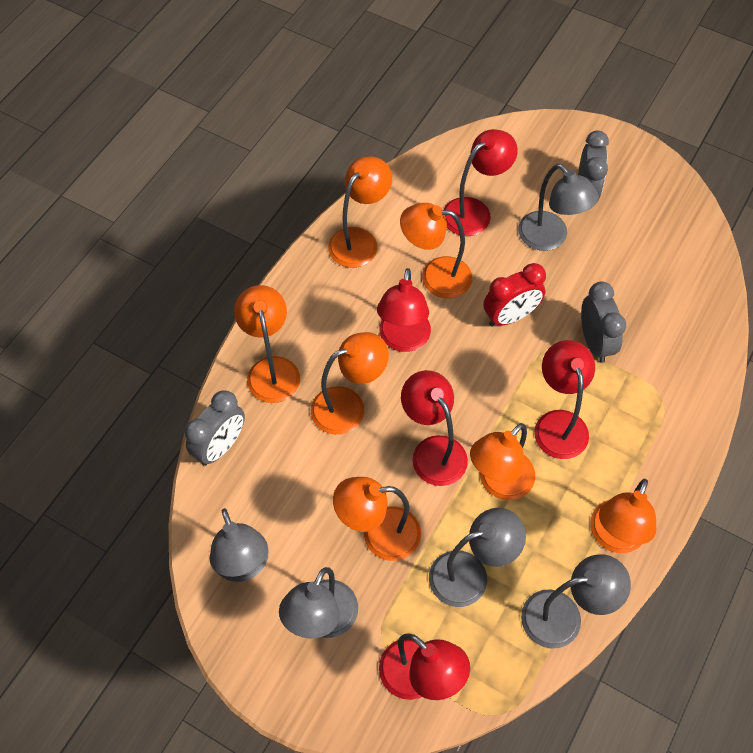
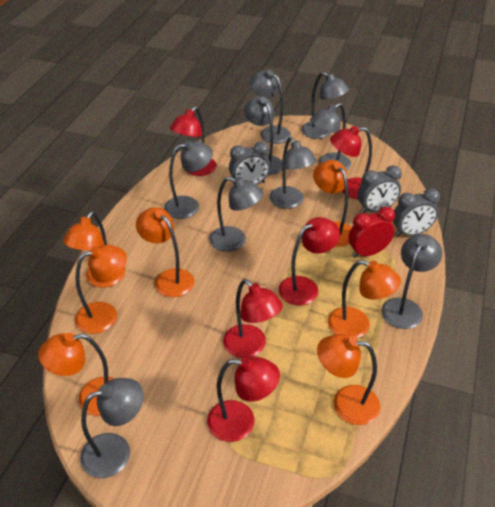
grey lamp: 5 -> 9

